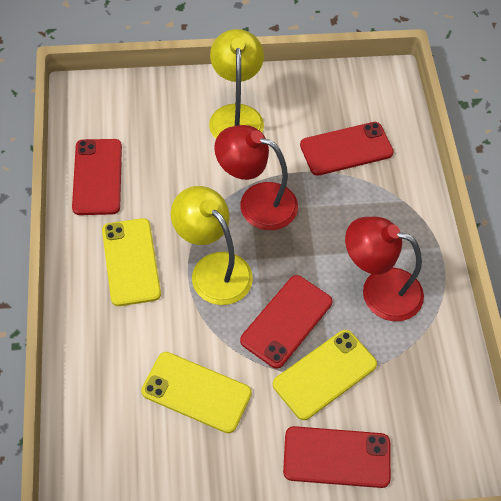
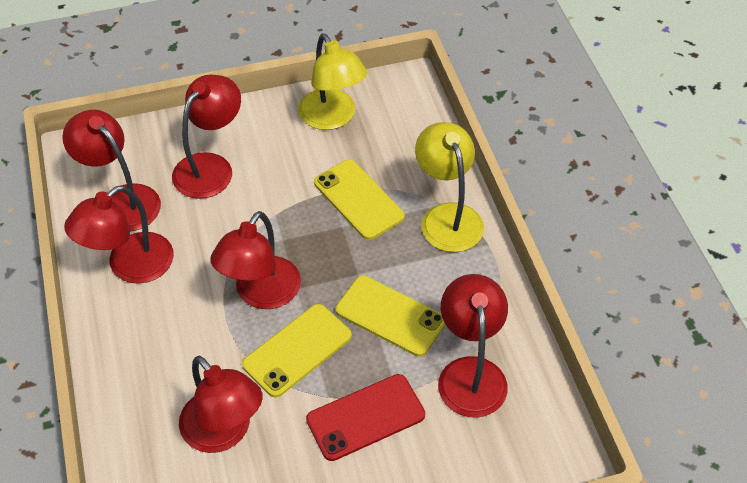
red lamp: 2 -> 6
red phone: 4 -> 1

